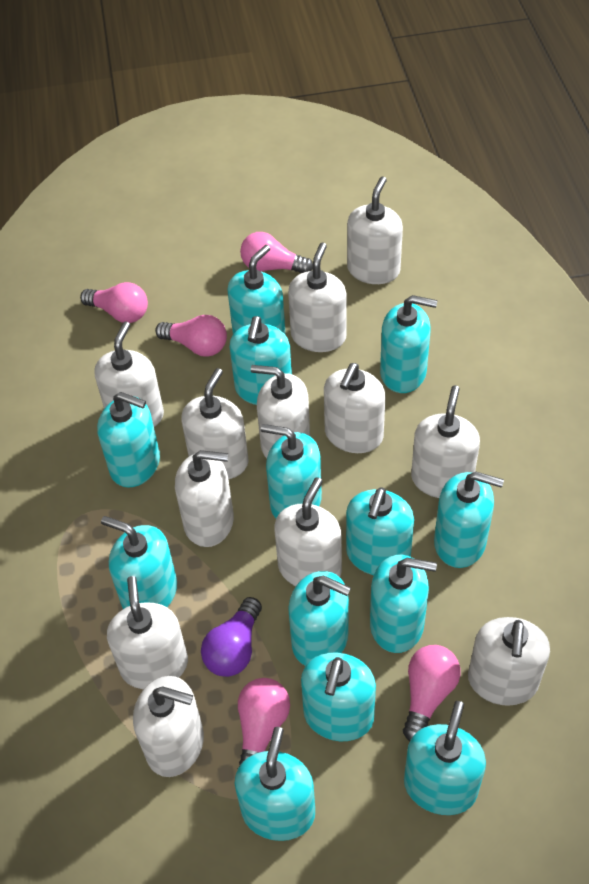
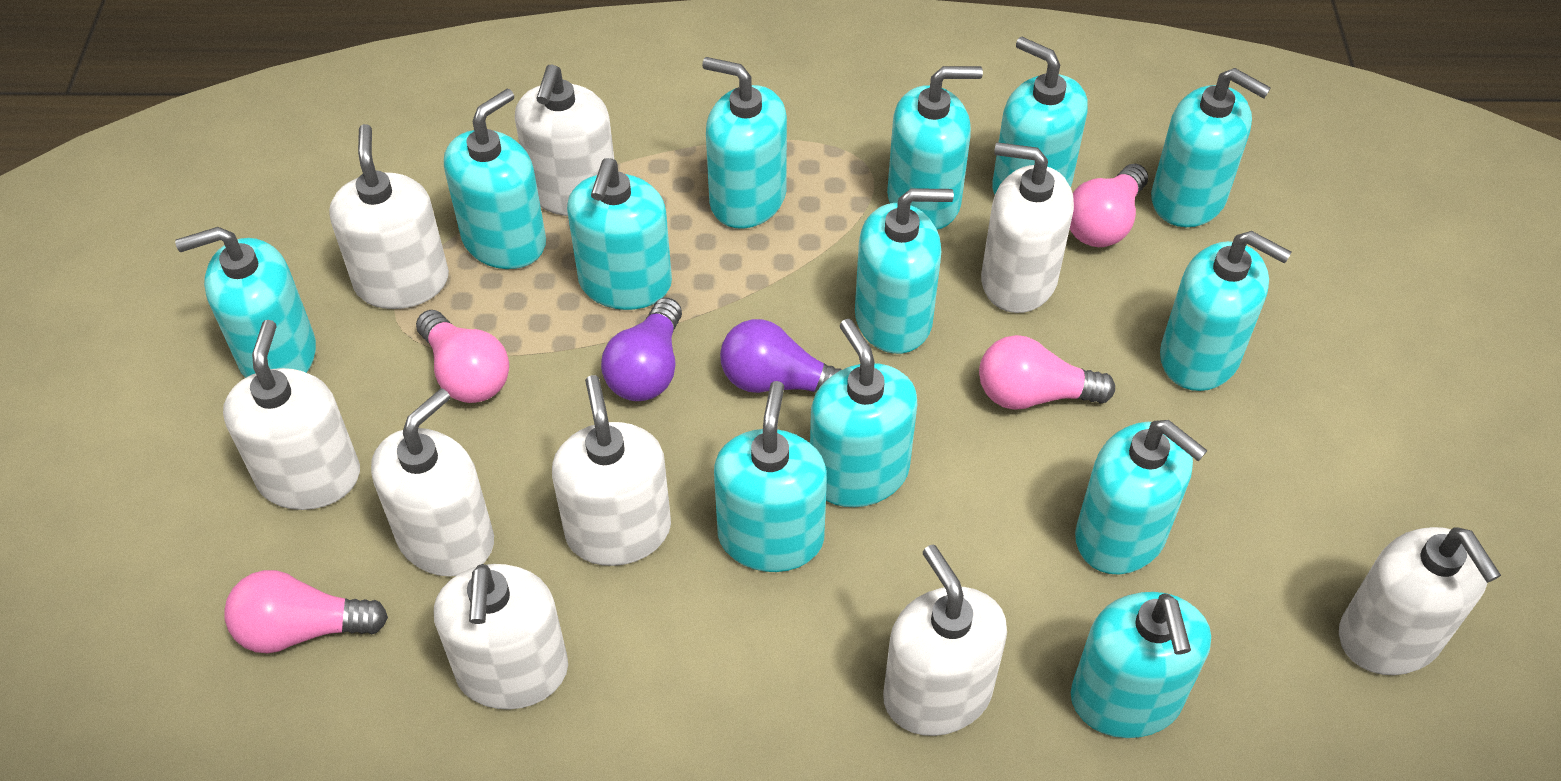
pink light bulb: 5 -> 4
purple light bulb: 1 -> 2
white soap dispenser: 12 -> 9

